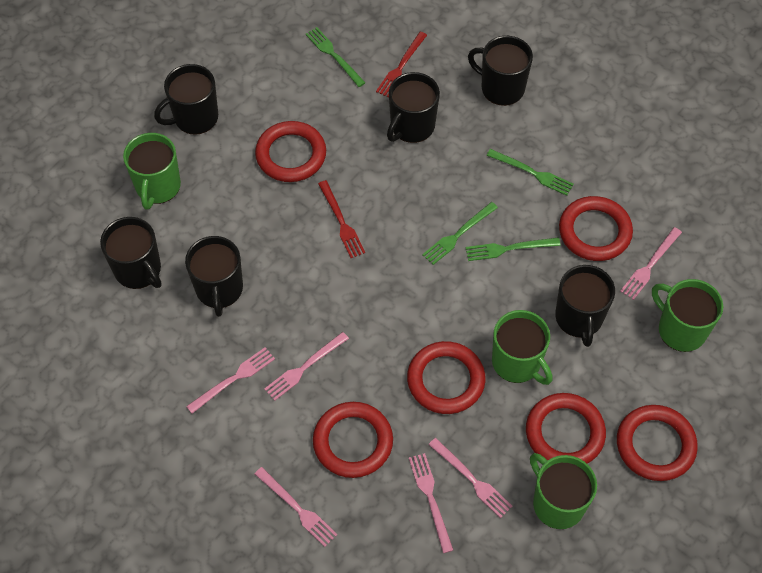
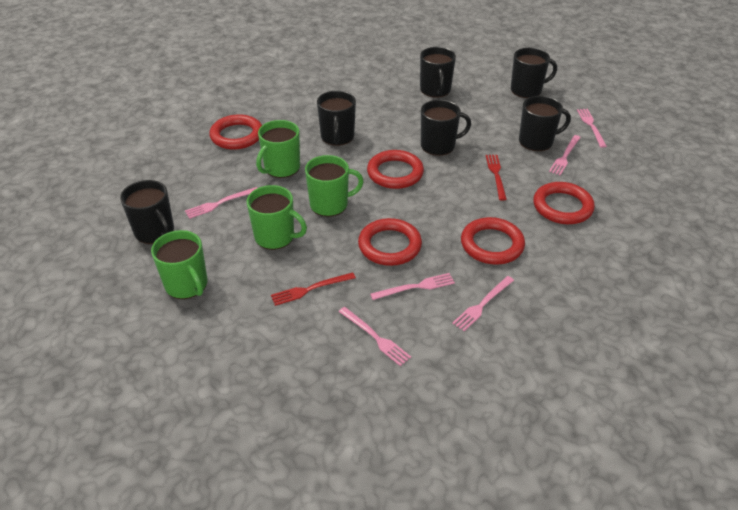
green fork: 4 -> 0
red ring: 6 -> 5

